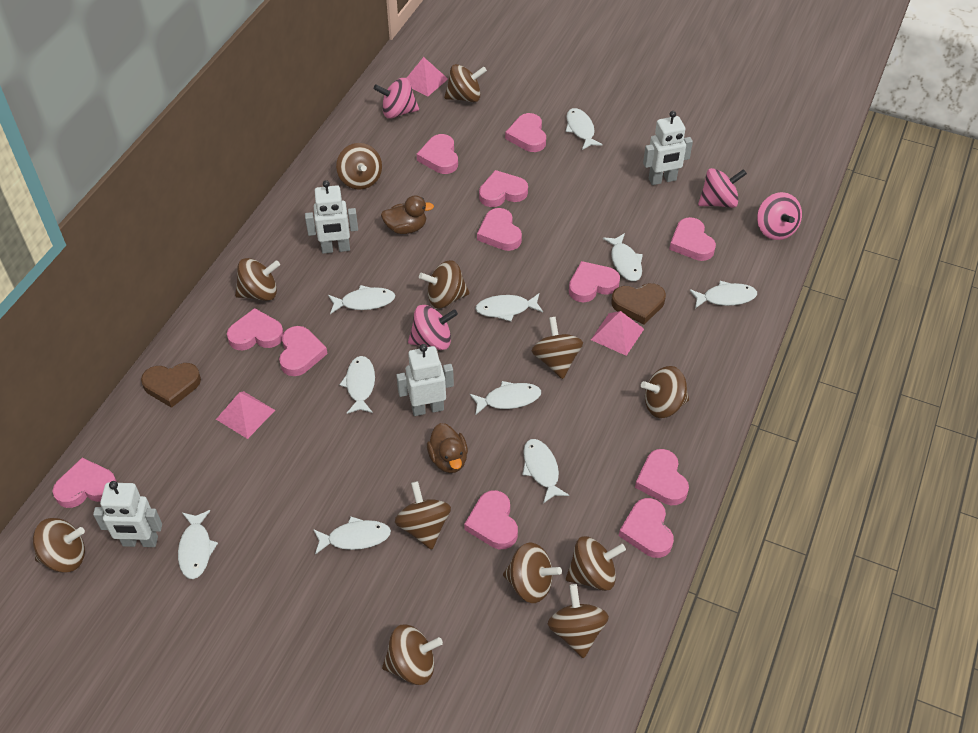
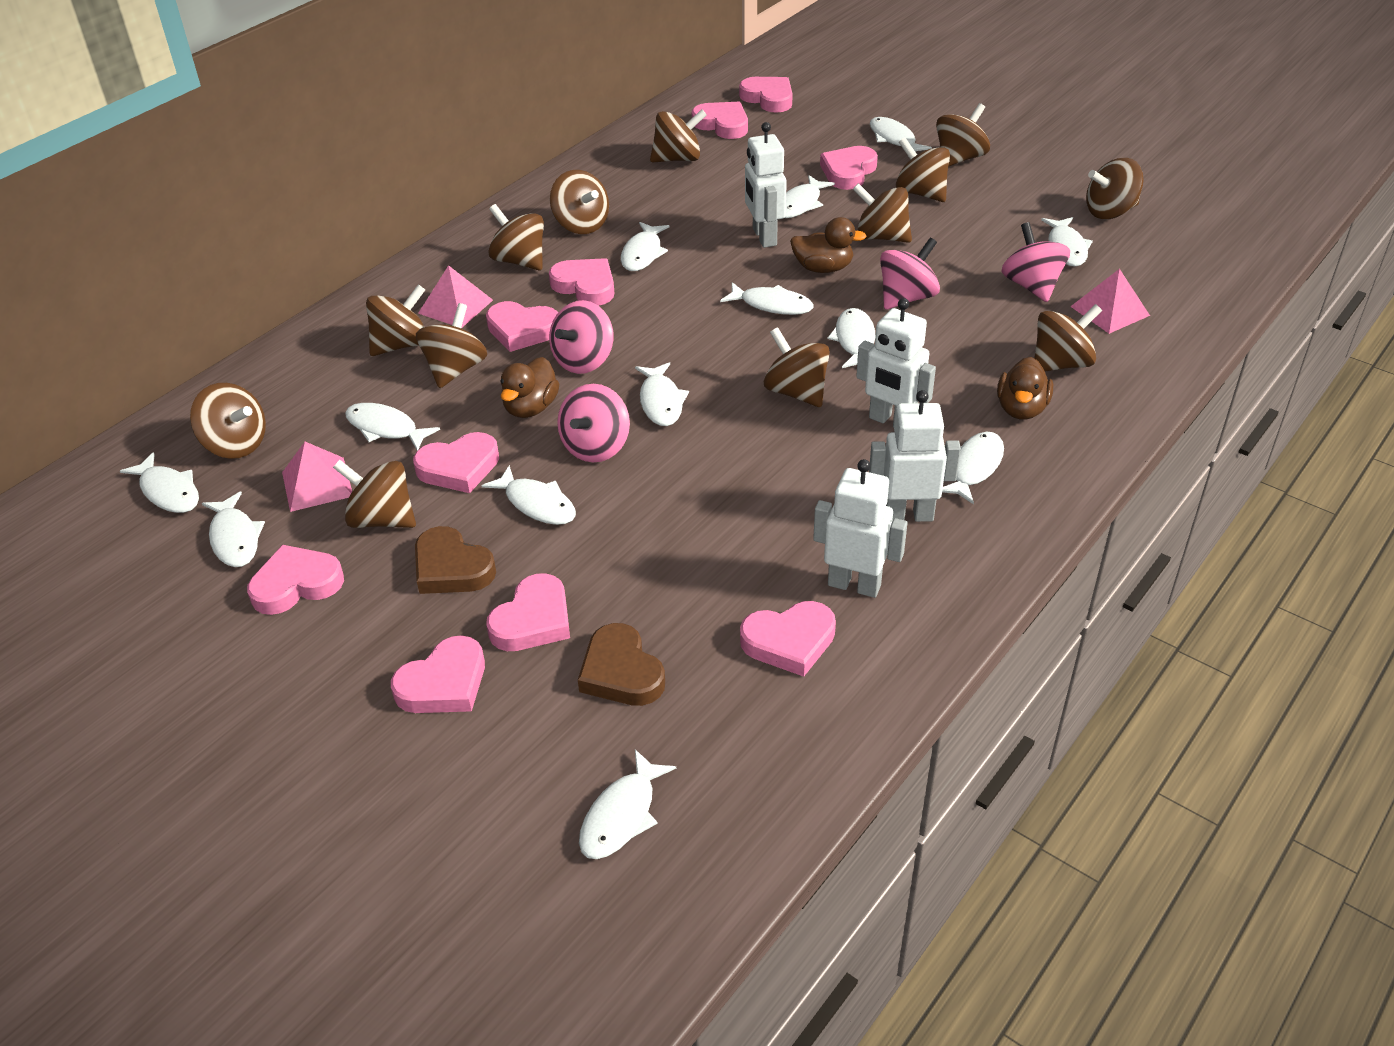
brown duck: 2 -> 3
brown spinning top: 12 -> 13
pink heart: 12 -> 10
white fish: 10 -> 13

